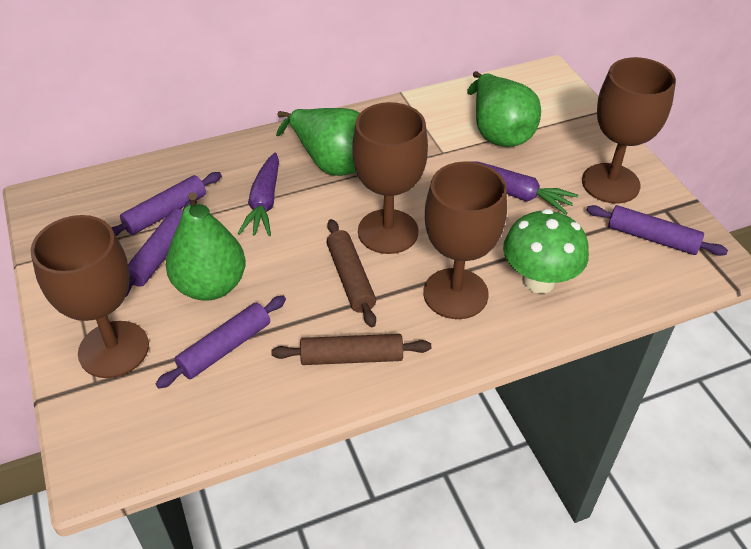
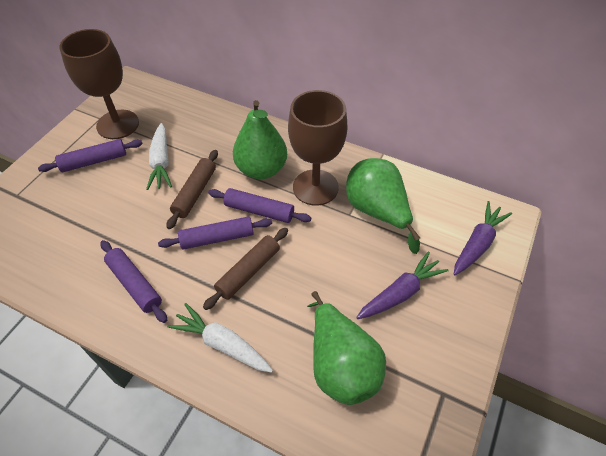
brown goblet: 4 -> 2
green mushroom: 1 -> 0
white carrot: 0 -> 2

